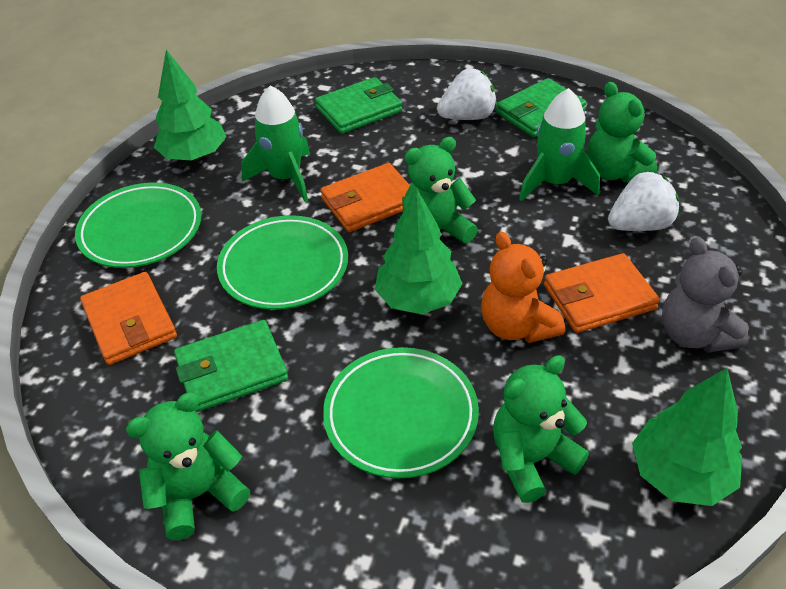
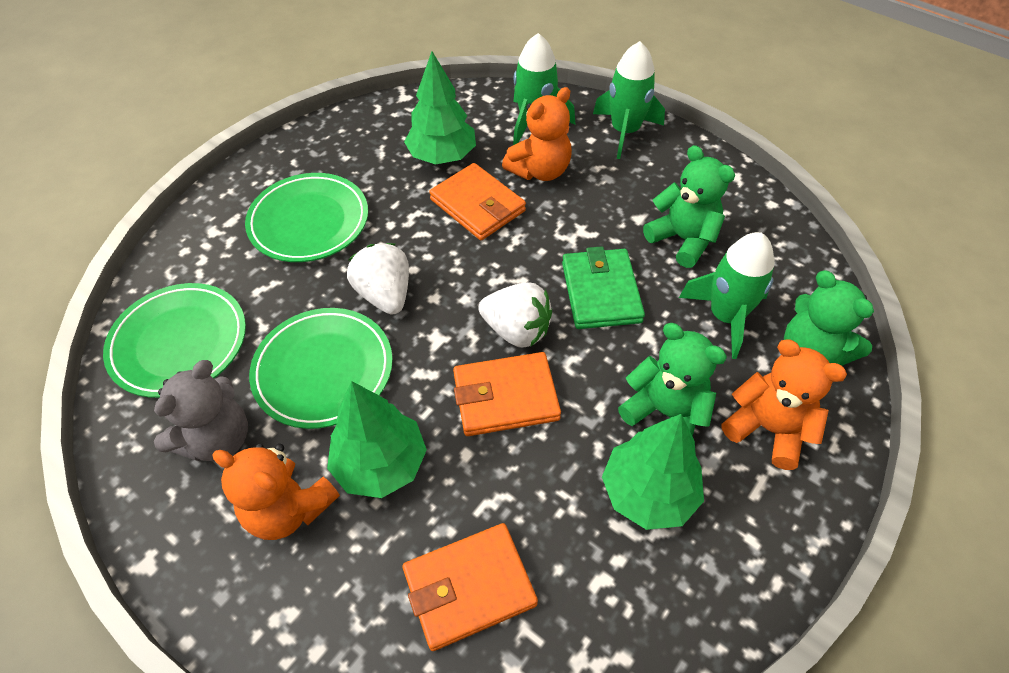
green rocket: 2 -> 3
green teddy bear: 4 -> 3
green wallet: 3 -> 1
orange teddy bear: 1 -> 3

